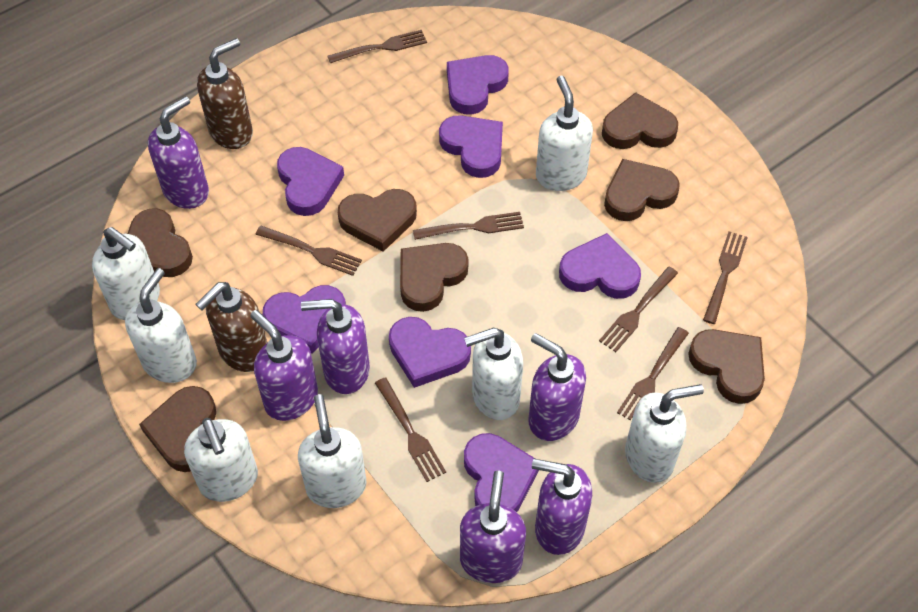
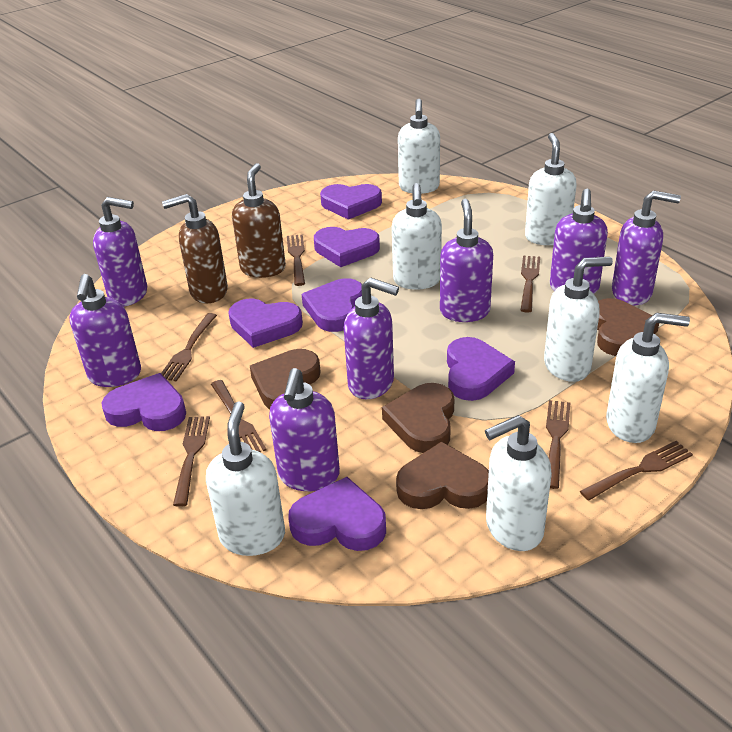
brown heart: 7 -> 4
purple soap dispenser: 6 -> 7

